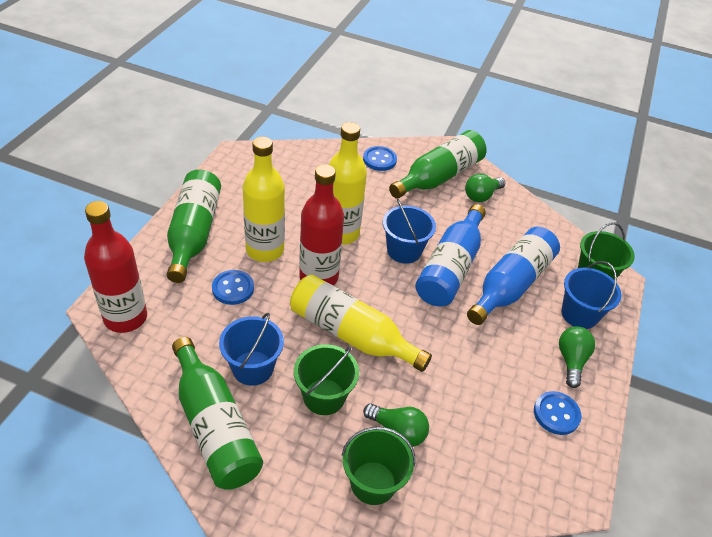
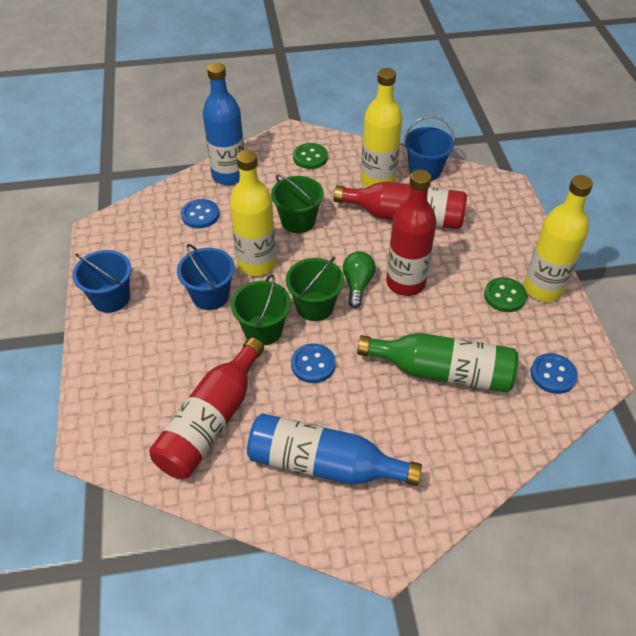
green bottle: 3 -> 1
green button: 0 -> 2
green light bulb: 3 -> 1
red bottle: 2 -> 3

